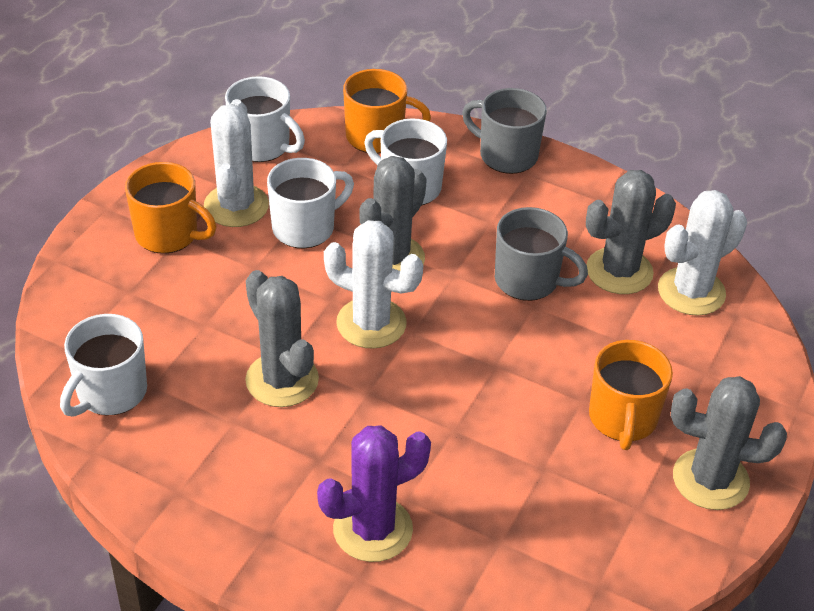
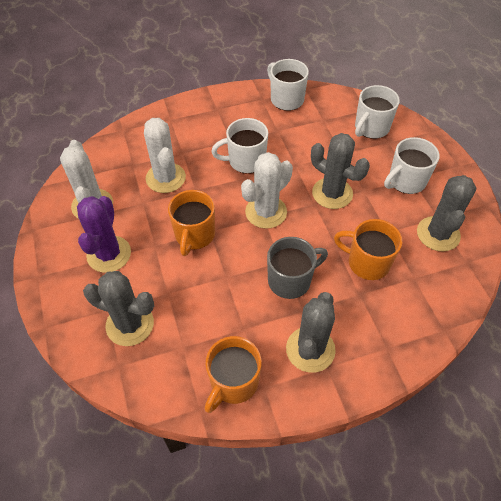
grey mug: 2 -> 1

